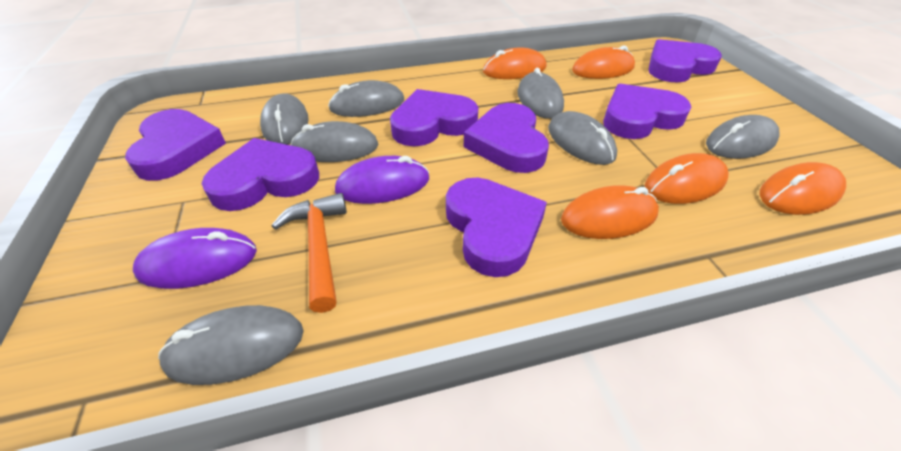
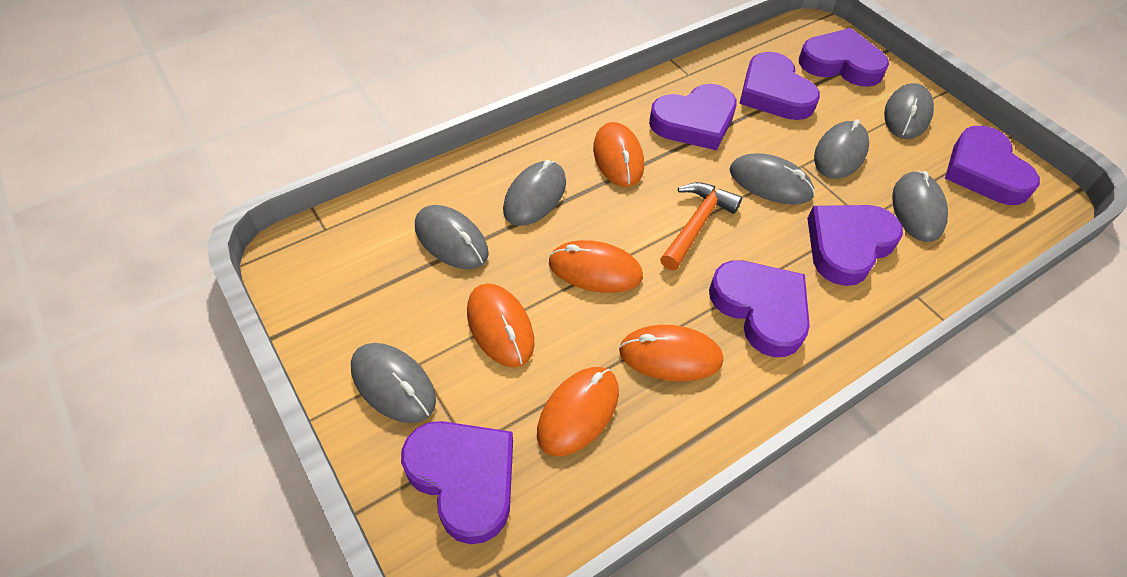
purple mouse: 2 -> 0

